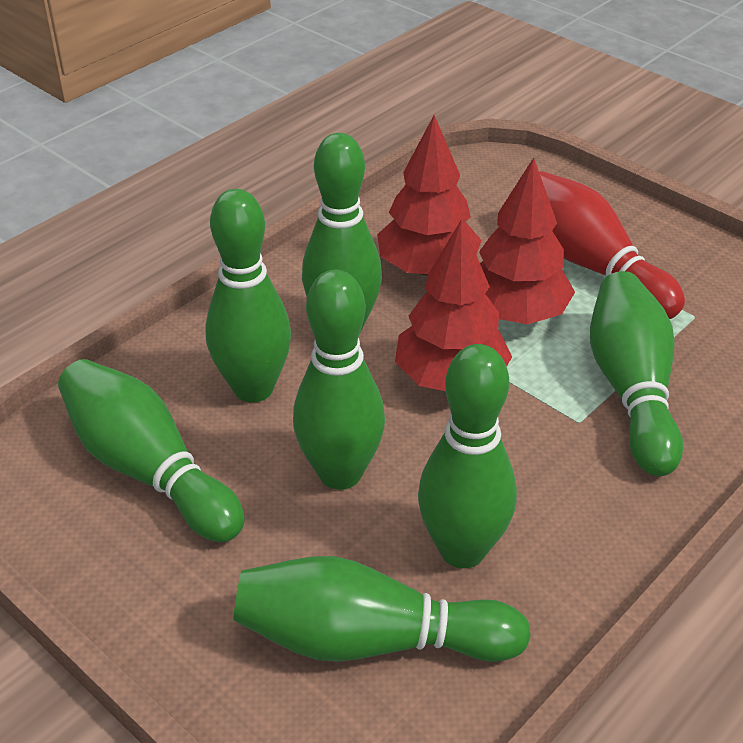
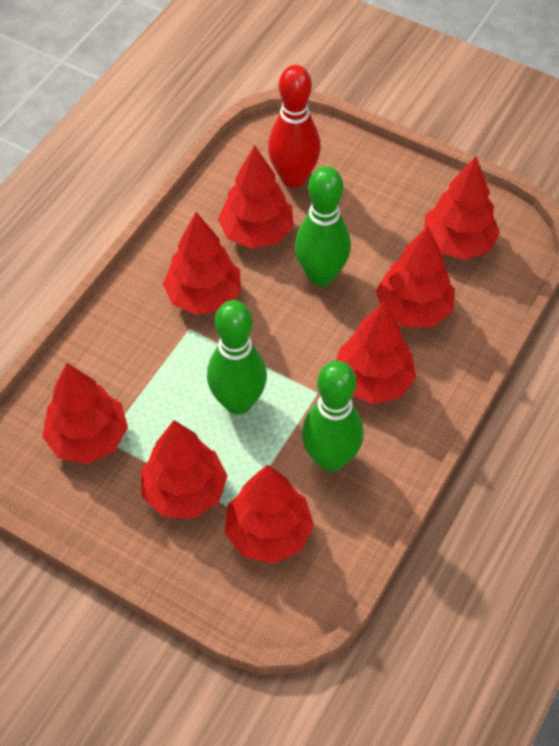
green bowling pin: 7 -> 3
red tree: 3 -> 8

